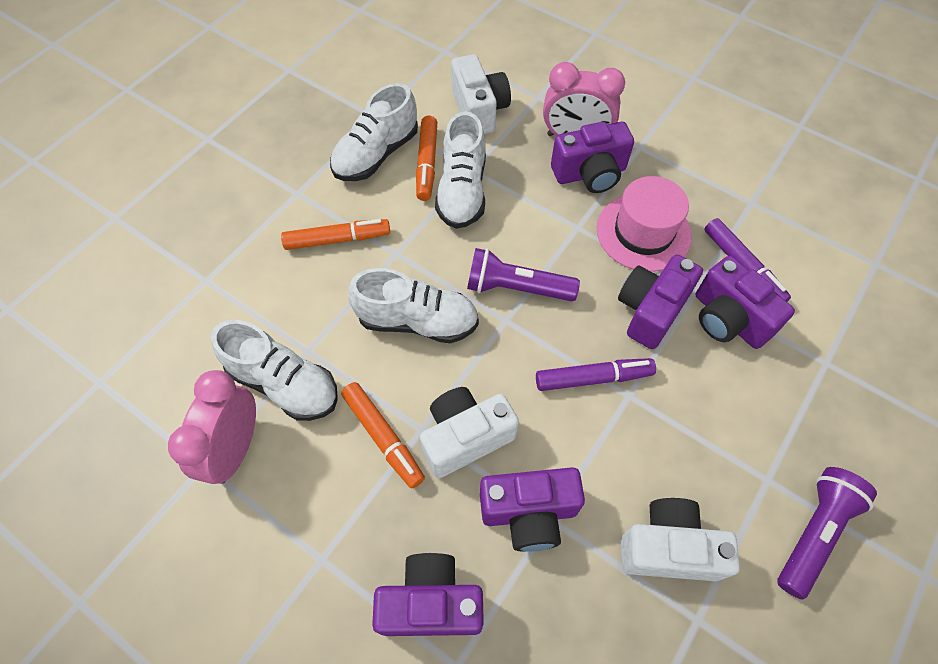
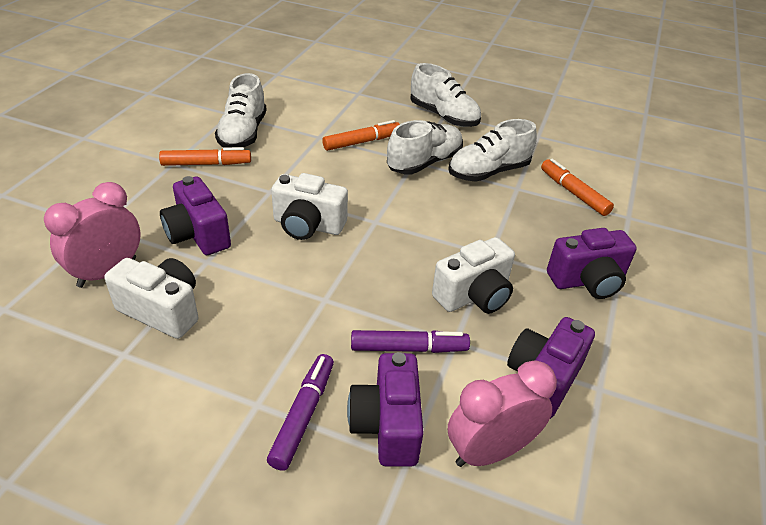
pink hat: 1 -> 0
purple camera: 5 -> 4
purple flashlight: 2 -> 0

